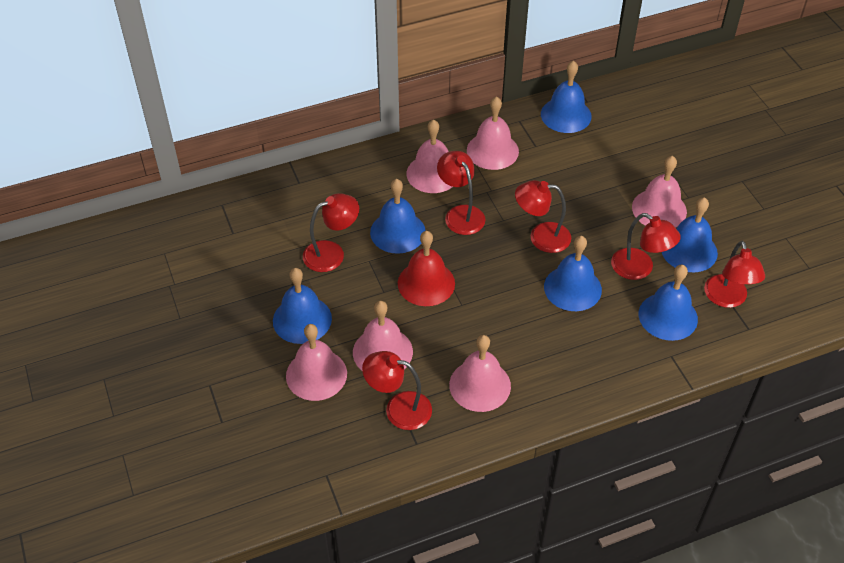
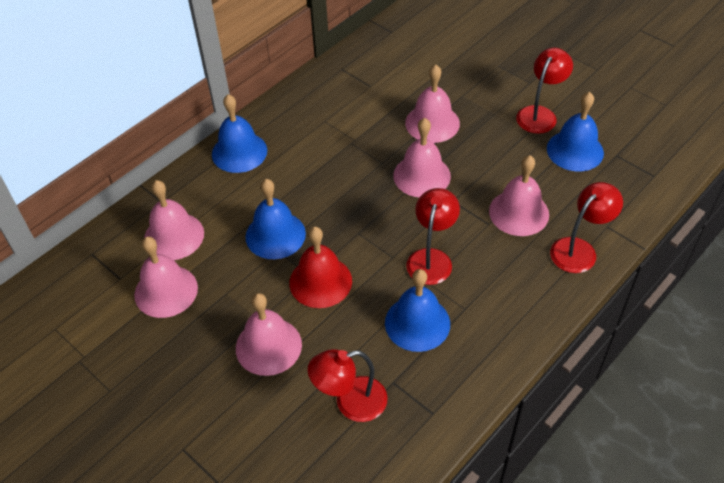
blue bell: 6 -> 4
red lamp: 6 -> 4

